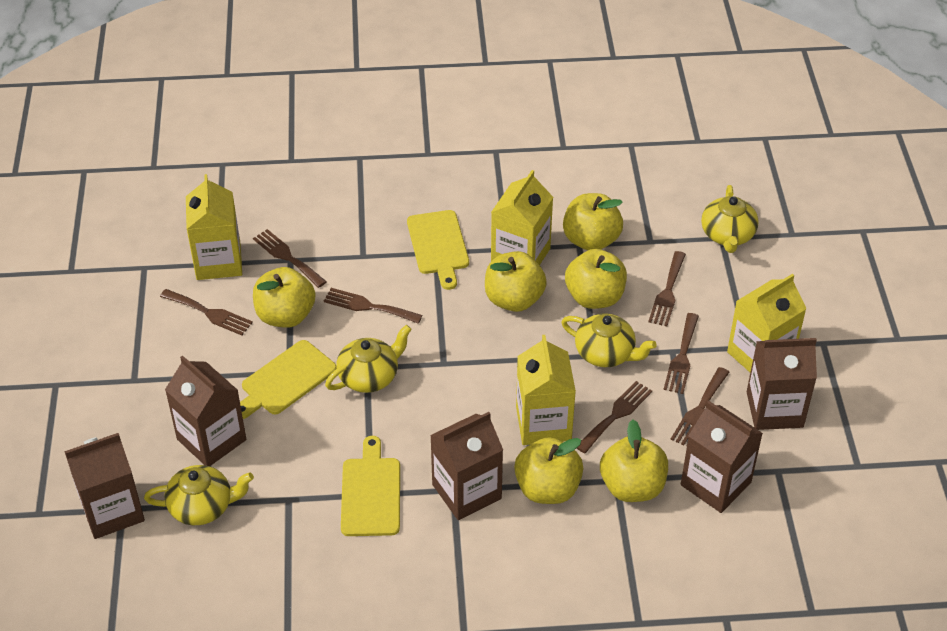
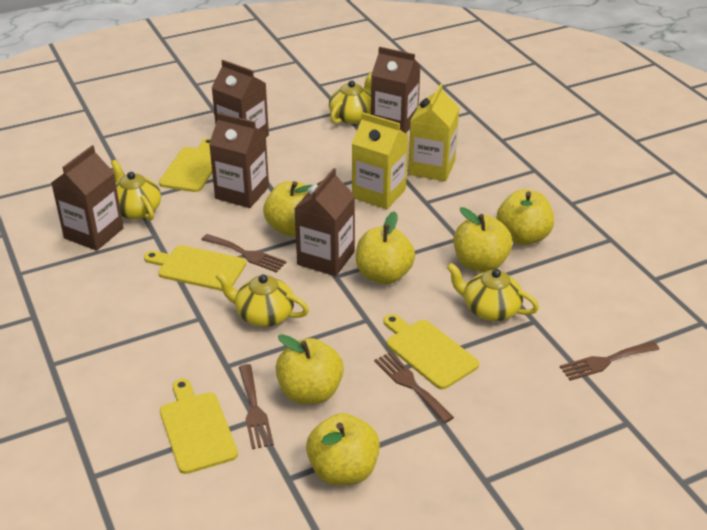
brown fork: 7 -> 4
yellow carton: 4 -> 2
yellow cutting board: 3 -> 4

